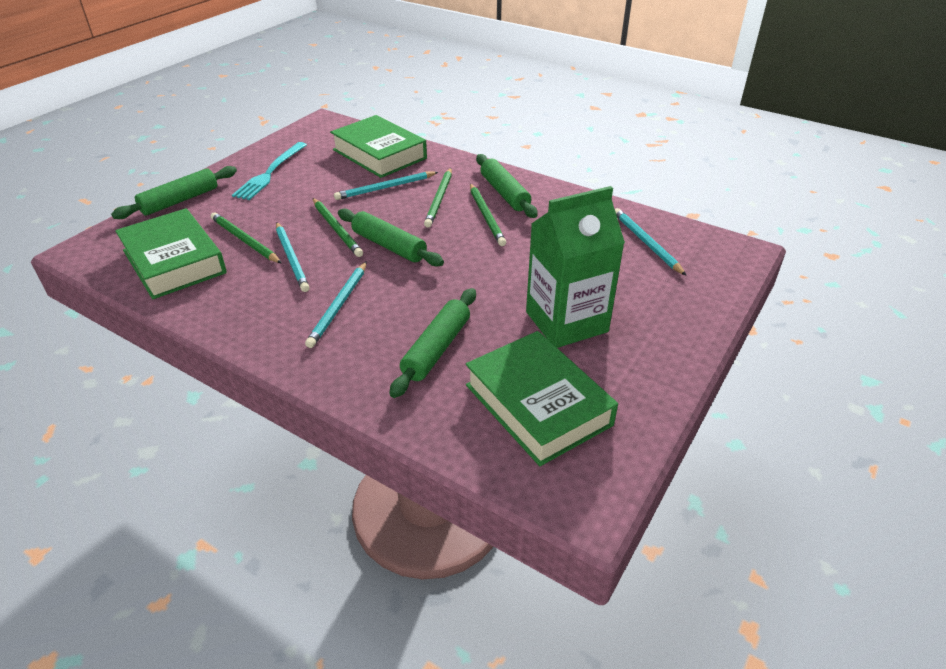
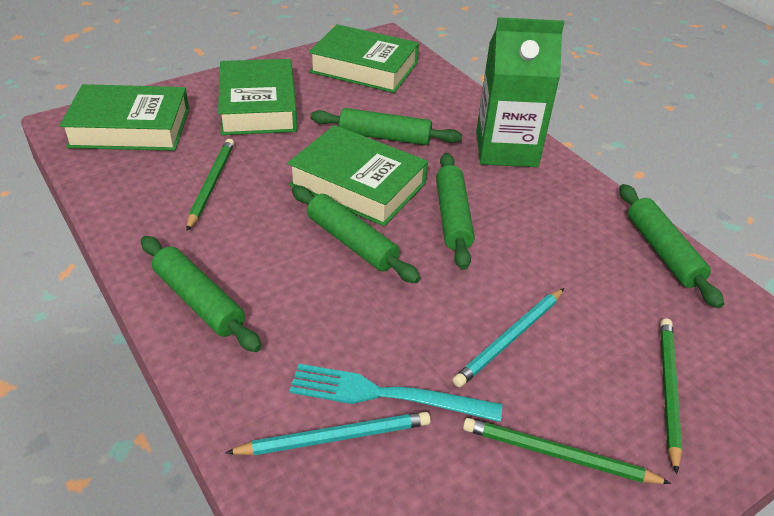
green book: 3 -> 4
green pencil: 4 -> 3
green rolling pin: 4 -> 5
turquoise pencil: 4 -> 2

